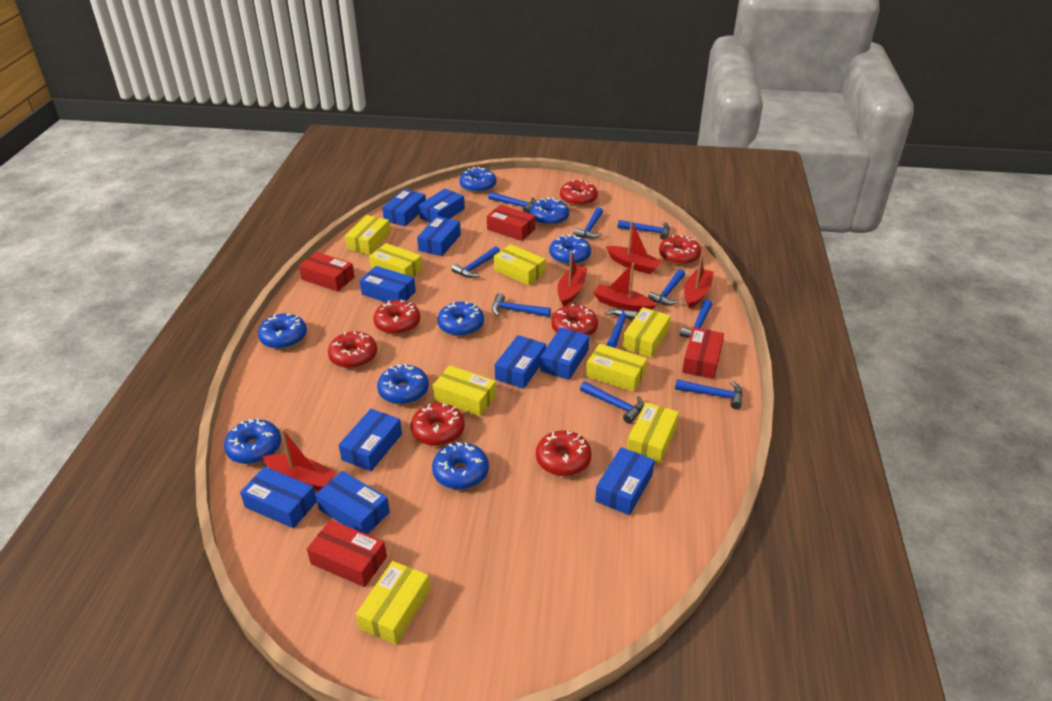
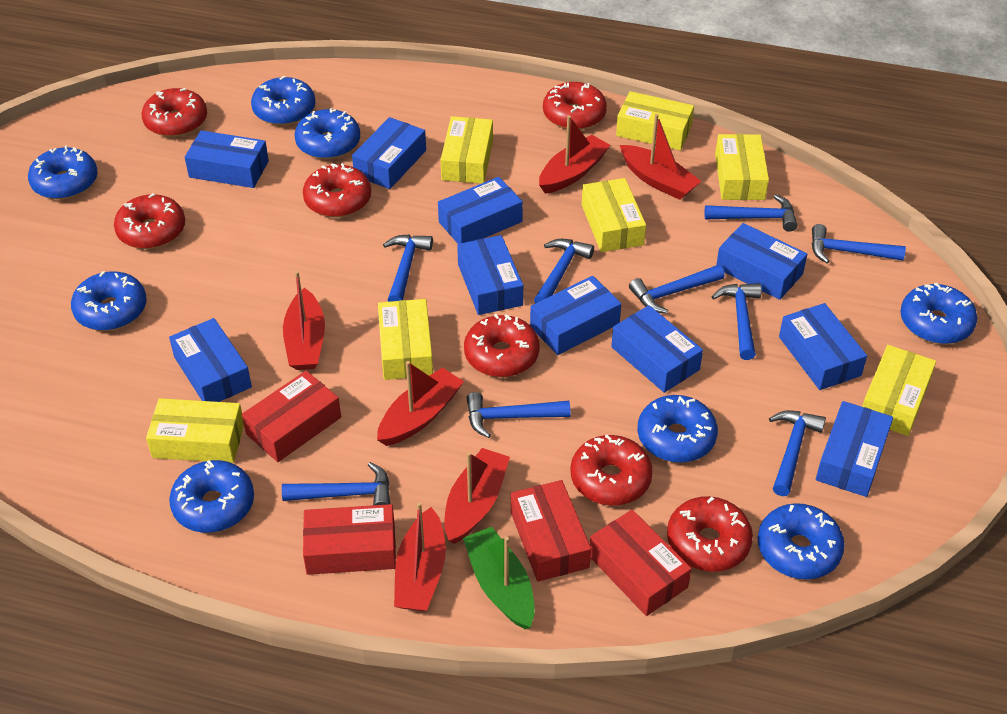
blue hammer: 10 -> 9
green boat: 0 -> 1
red boat: 5 -> 6
yellow box: 8 -> 7

